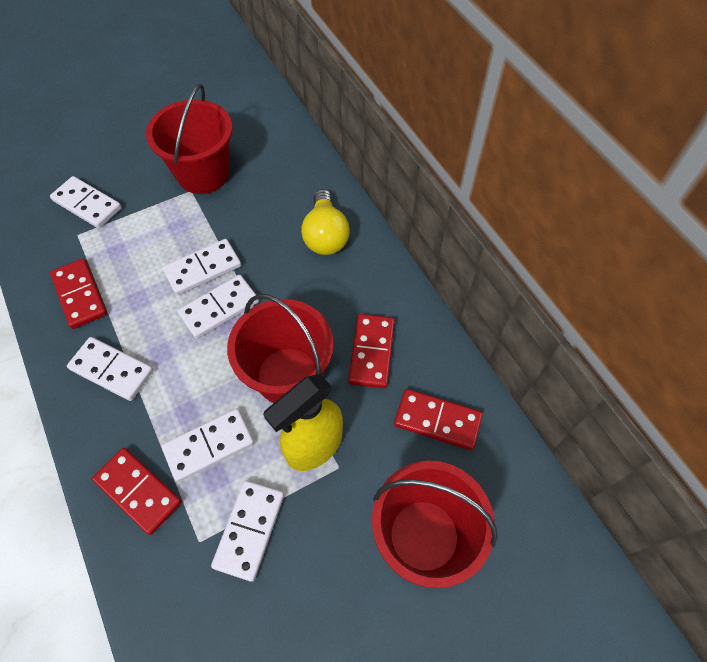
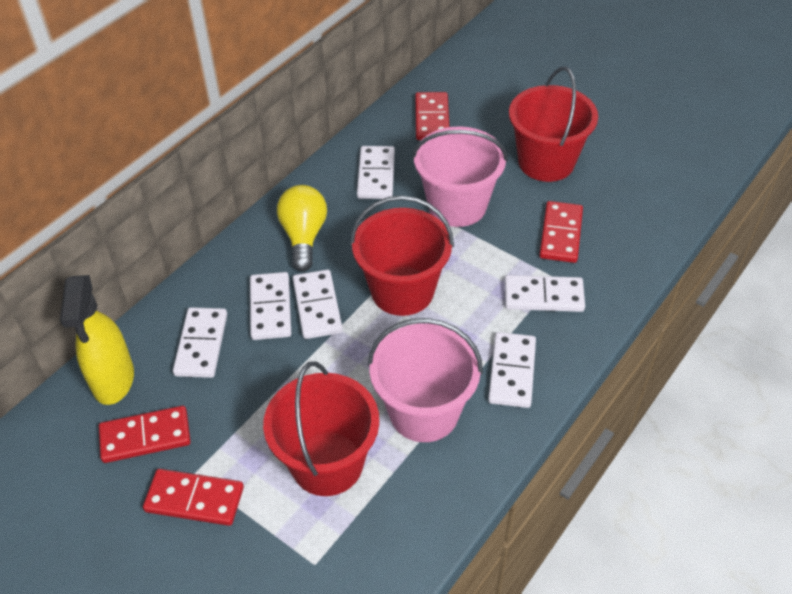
pink bucket: 0 -> 2

